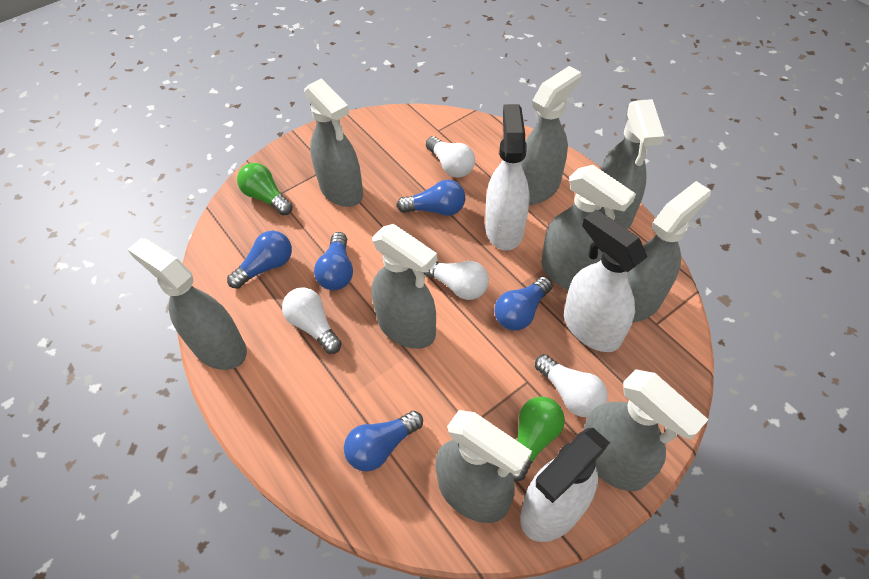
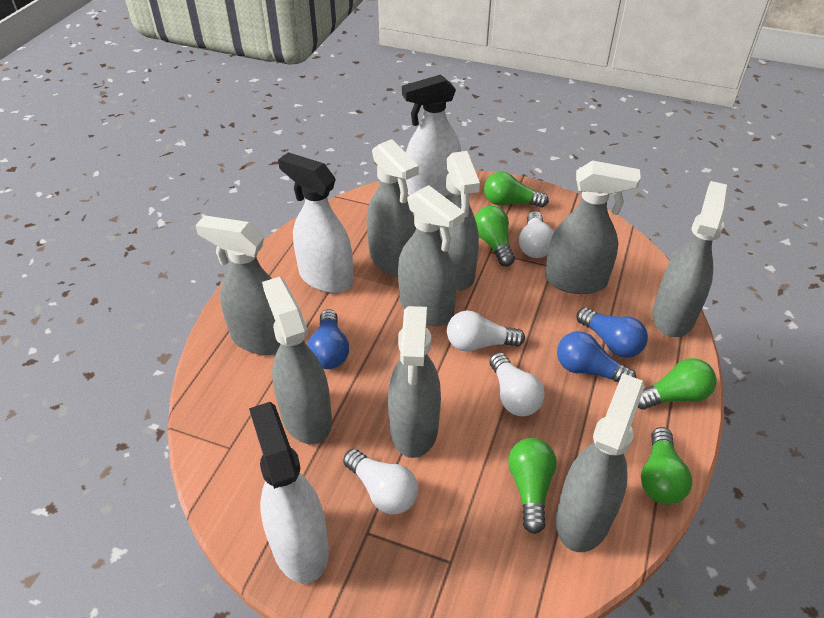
blue light bulb: 5 -> 3
green light bulb: 2 -> 5

